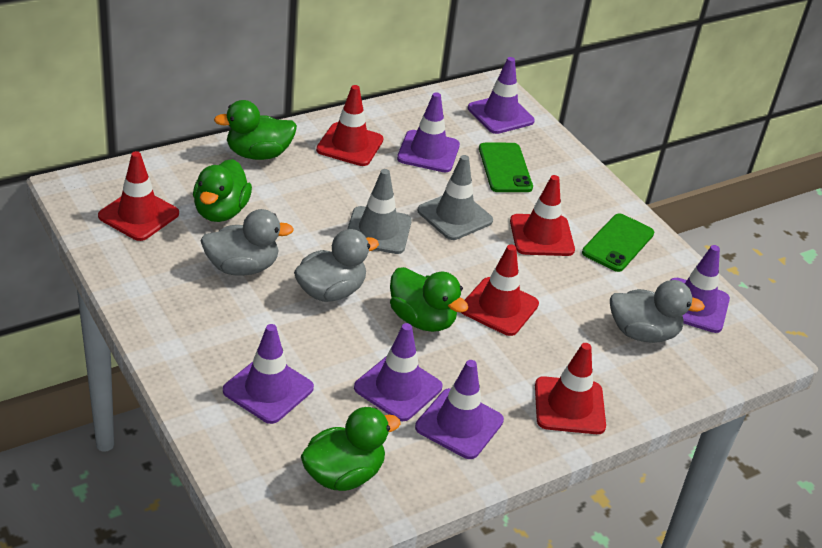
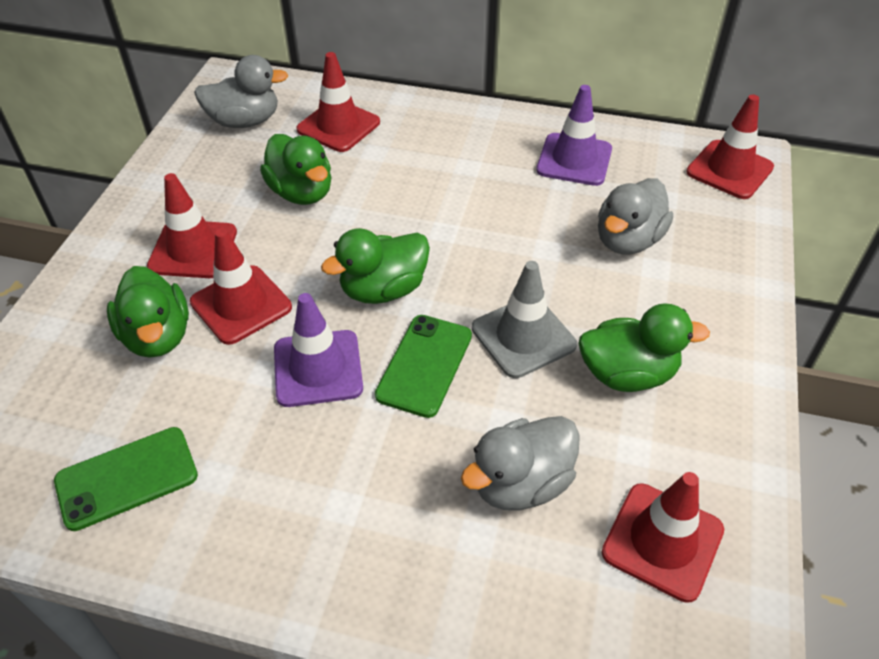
grey traffic cone: 2 -> 1
purple traffic cone: 6 -> 2

